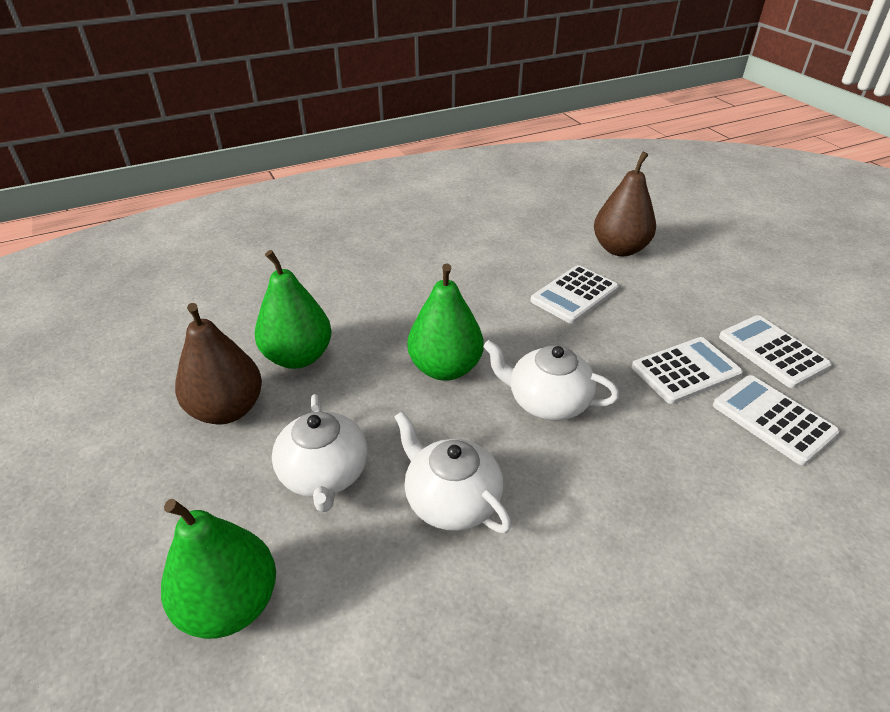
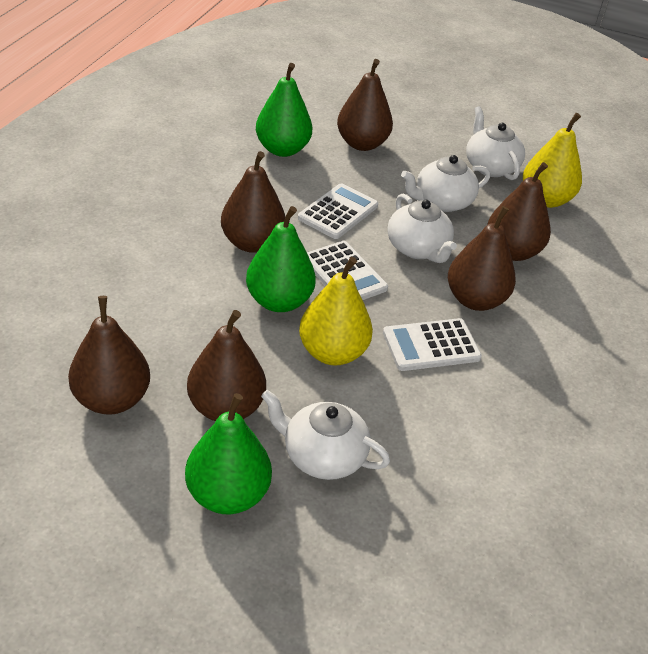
brown pear: 2 -> 6
white calculator: 4 -> 3
white teapot: 3 -> 4
yellow pear: 0 -> 2

